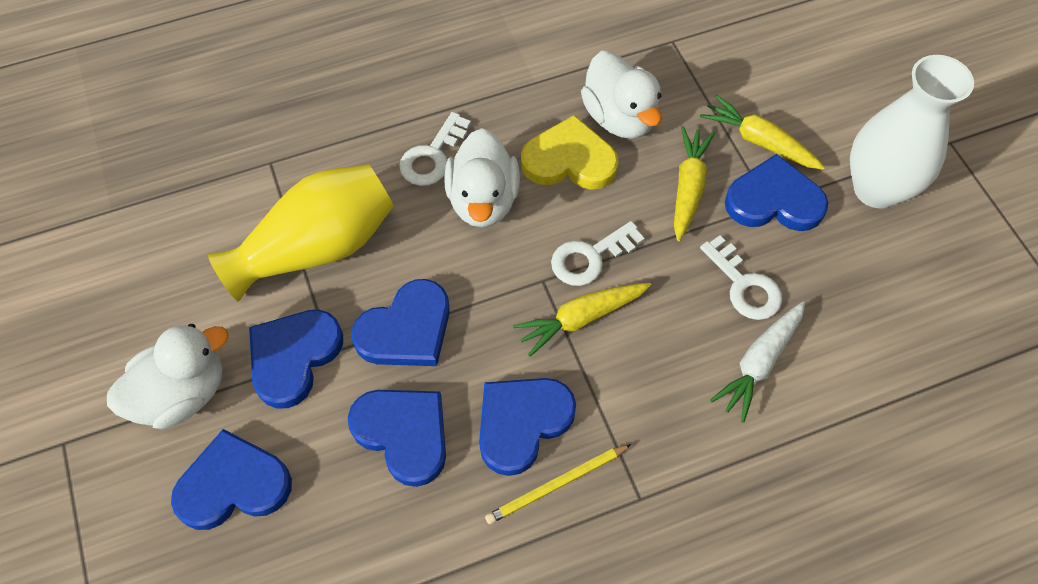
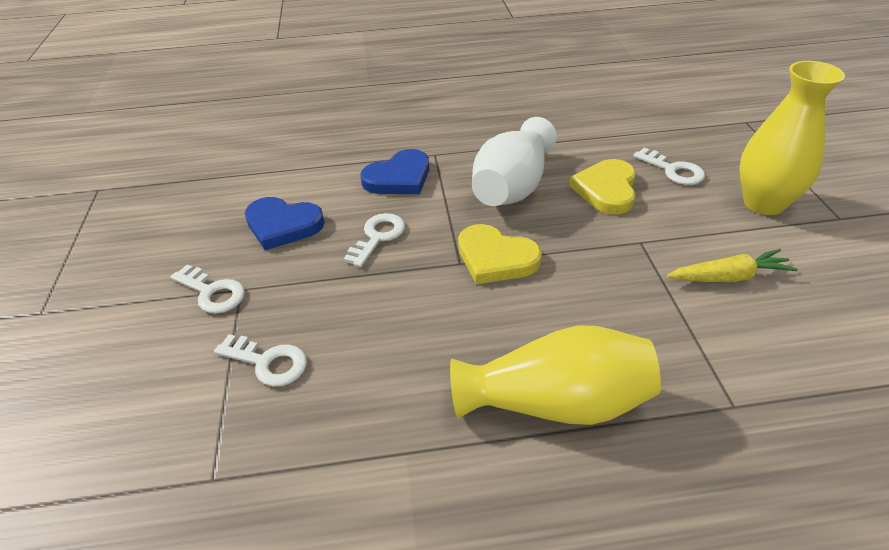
blue heart: 6 -> 2
white carrot: 1 -> 0
white duck: 3 -> 0
white key: 3 -> 4
yellow carrot: 3 -> 1
yellow heart: 1 -> 2
yellow pencil: 1 -> 0
yellow vase: 1 -> 2

